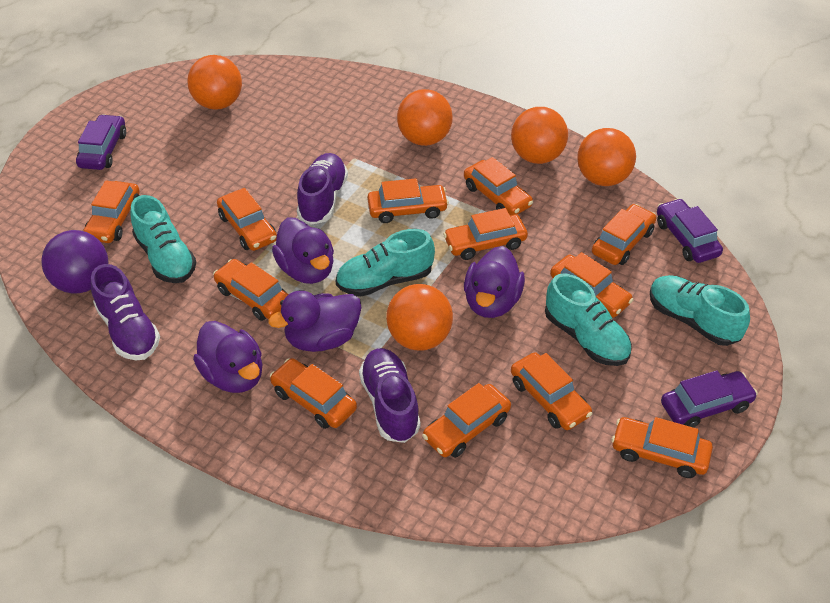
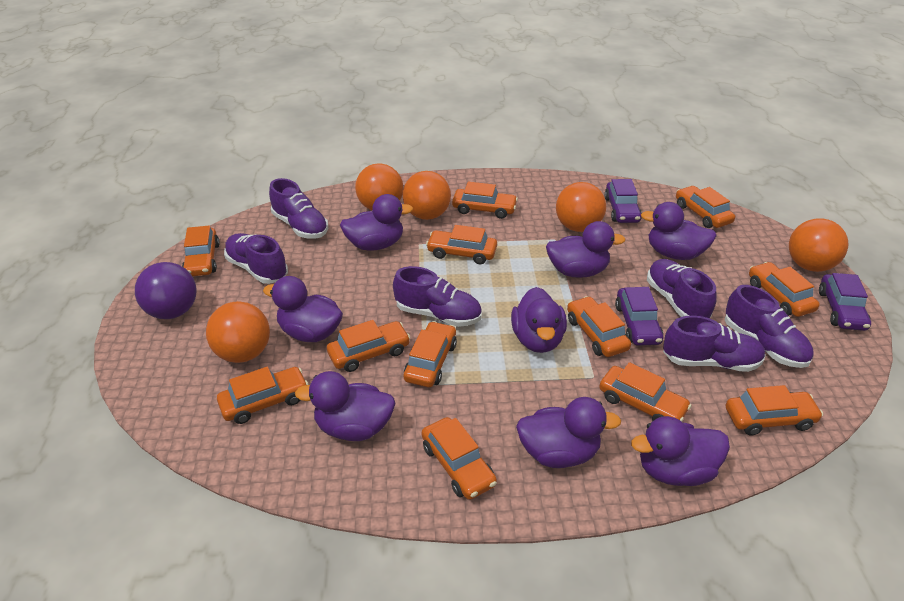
purple duck: 4 -> 8
purple shoe: 3 -> 6
turquoise shoe: 4 -> 0

